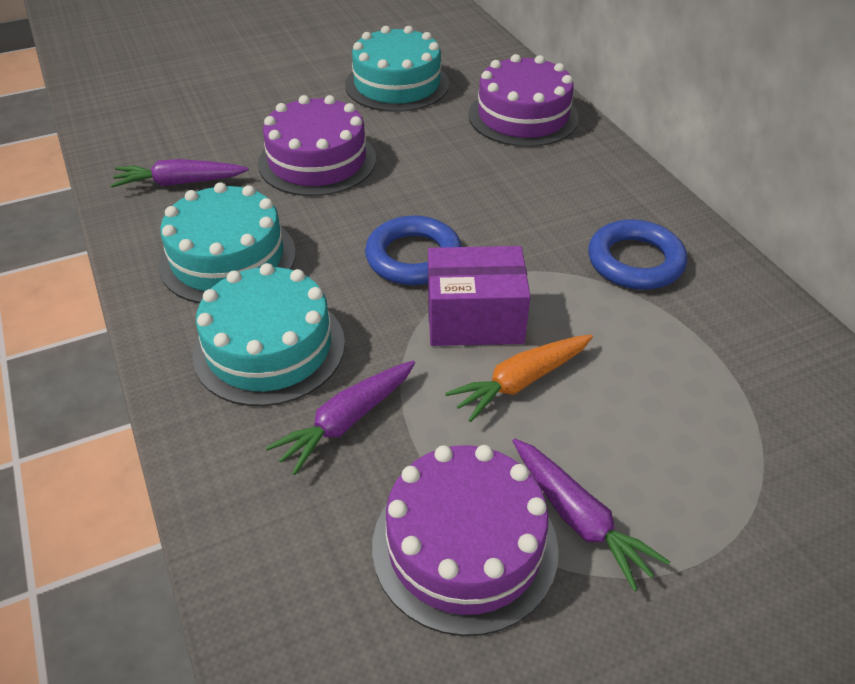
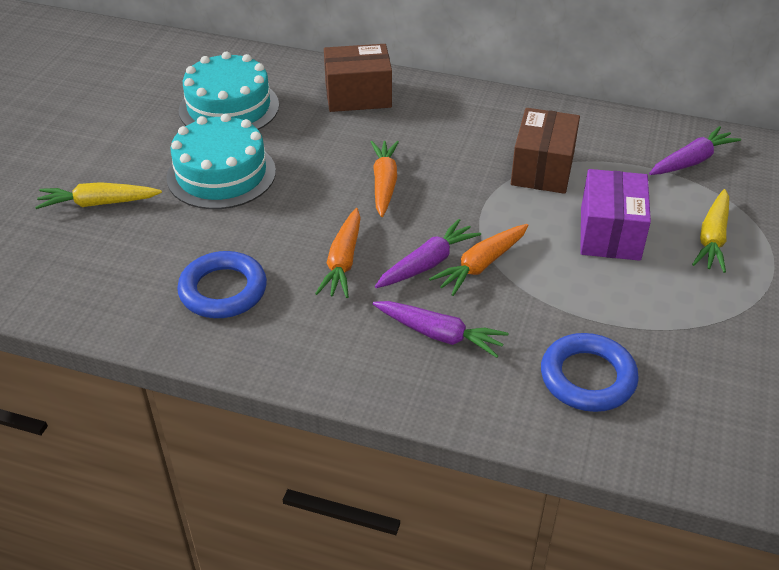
brown box: 0 -> 2
orange carrot: 1 -> 3
purple cake: 3 -> 0
turquoise cake: 3 -> 2
yellow carrot: 0 -> 2

